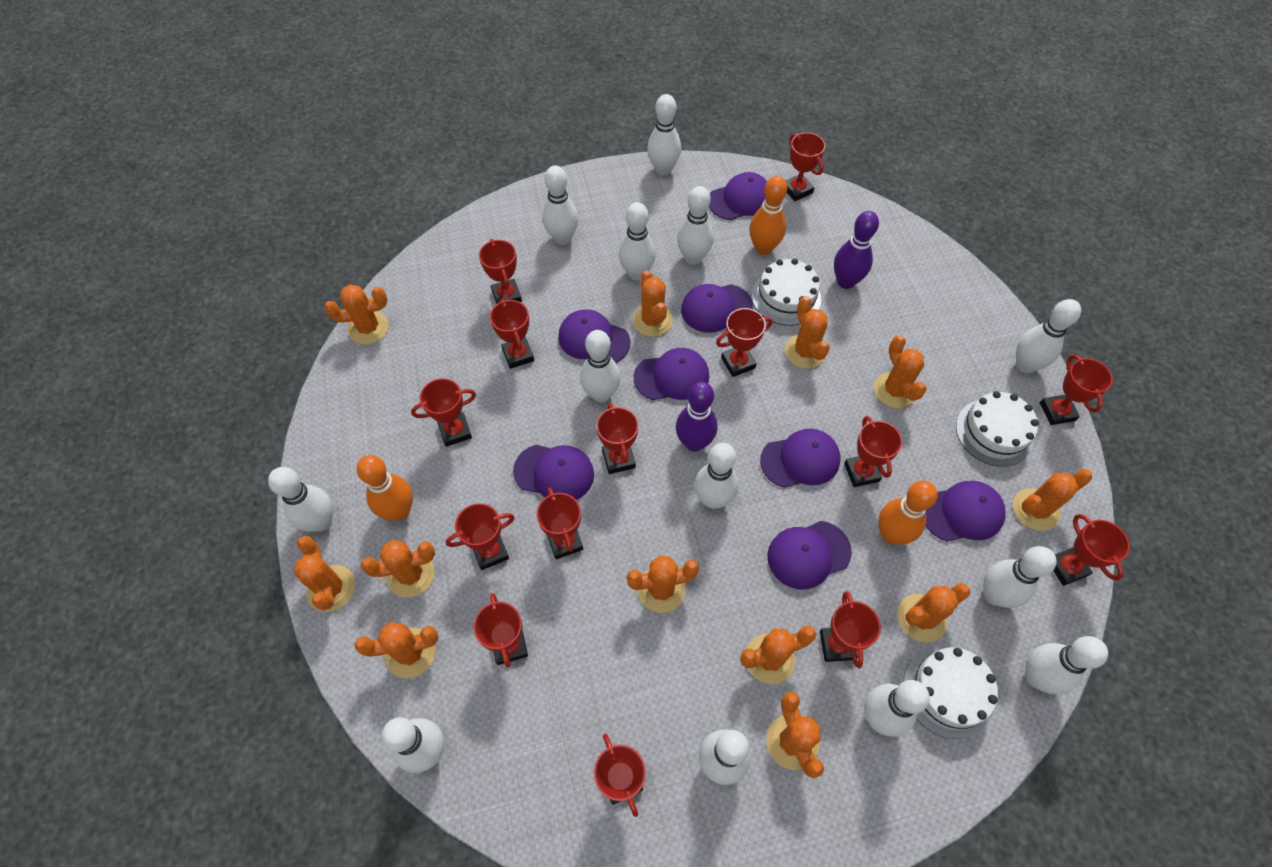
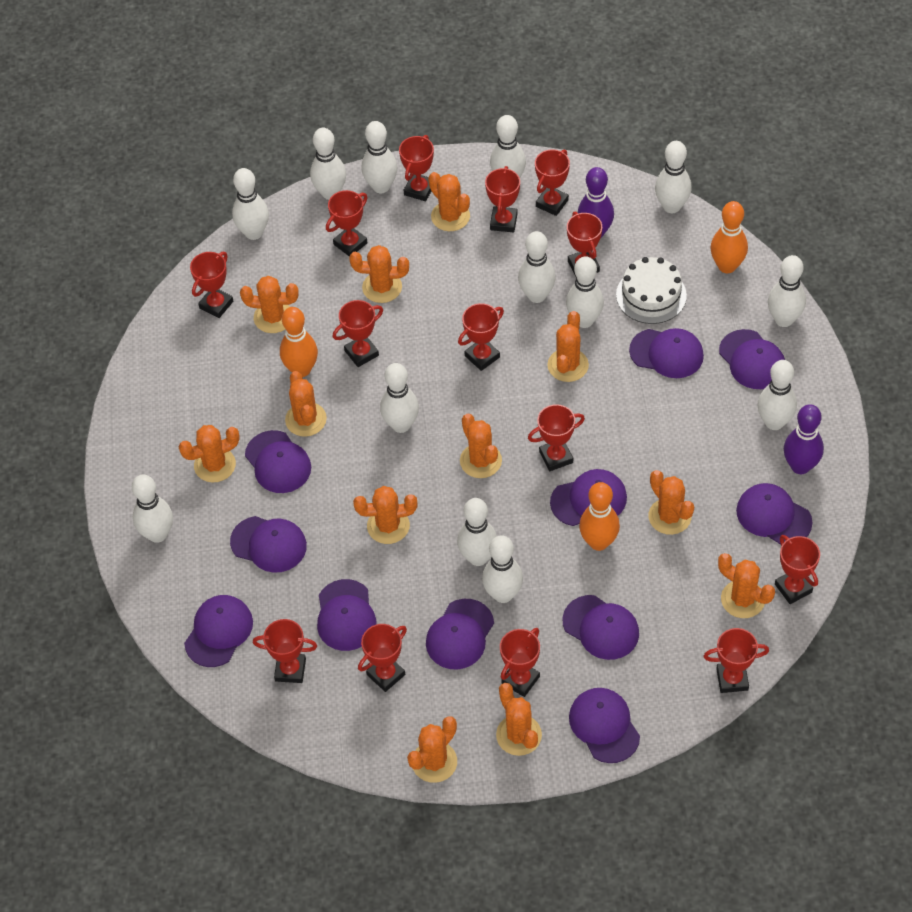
purple cap: 8 -> 11
white cake: 3 -> 1

